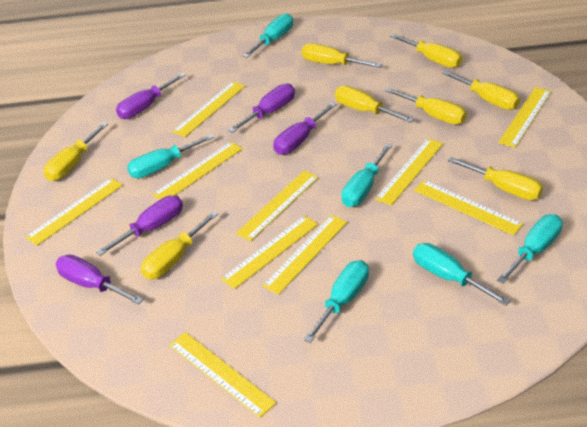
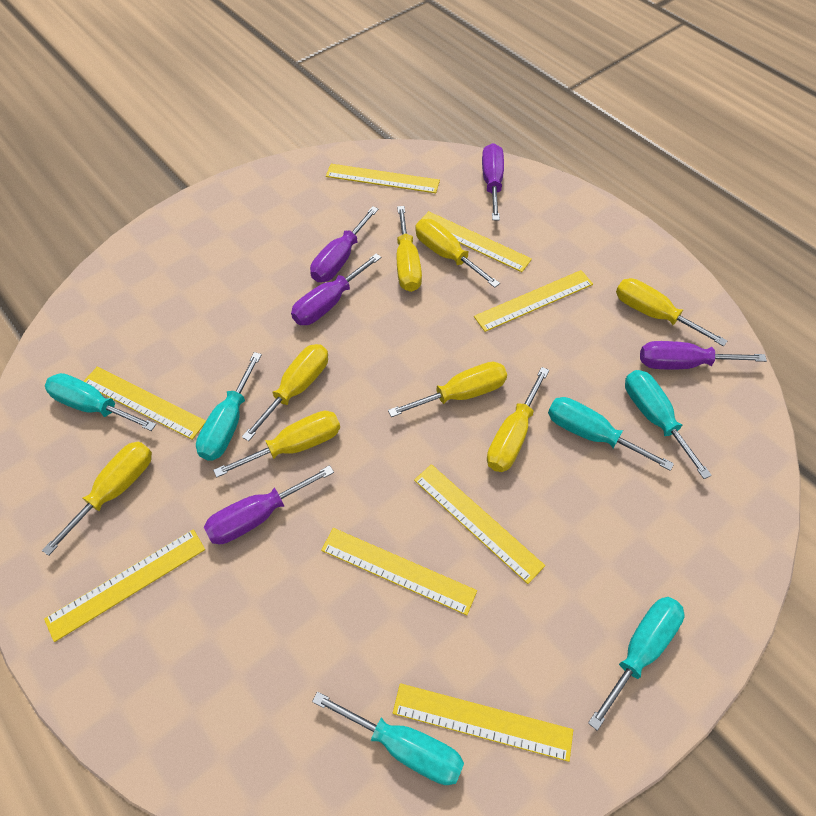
yellow ruler: 10 -> 8

